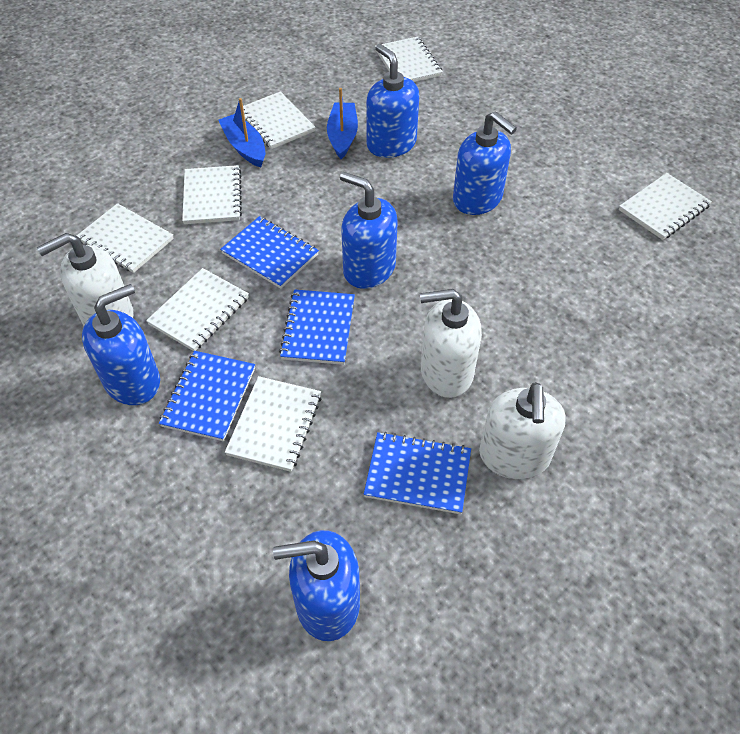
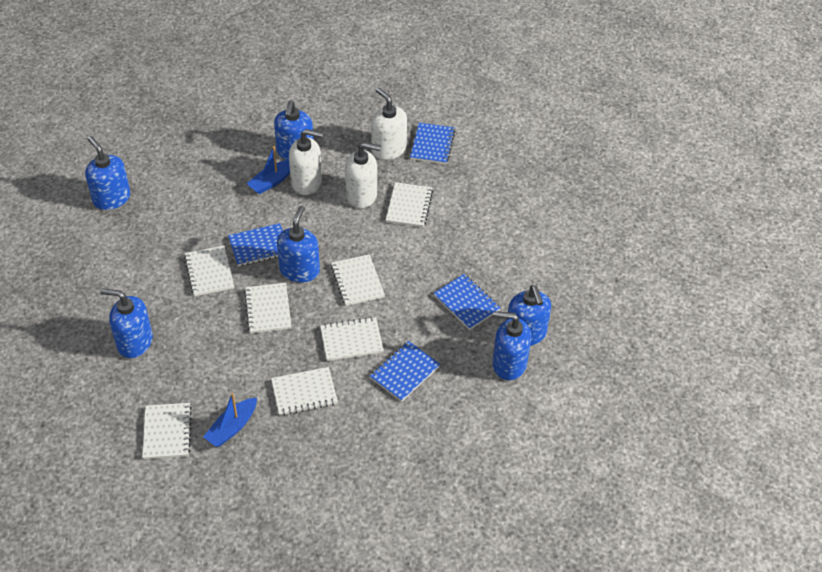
blue soap dispenser: 5 -> 6

